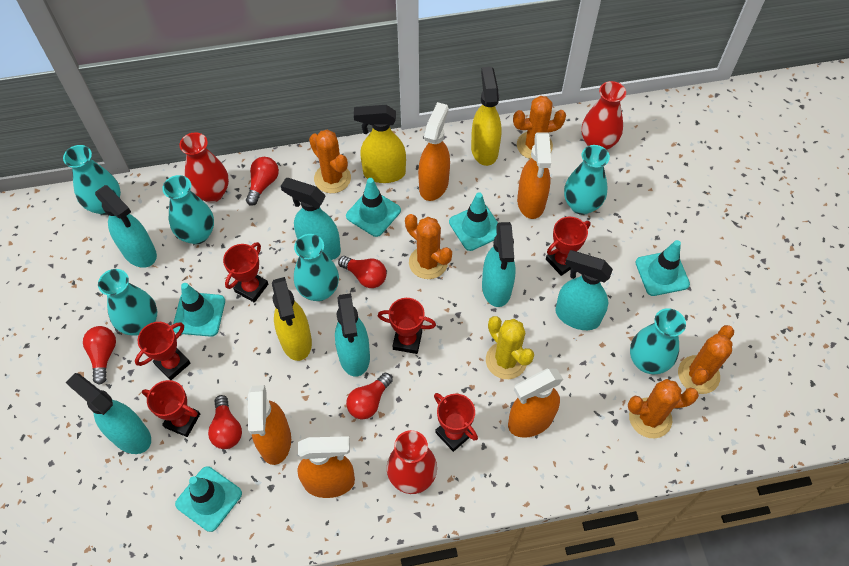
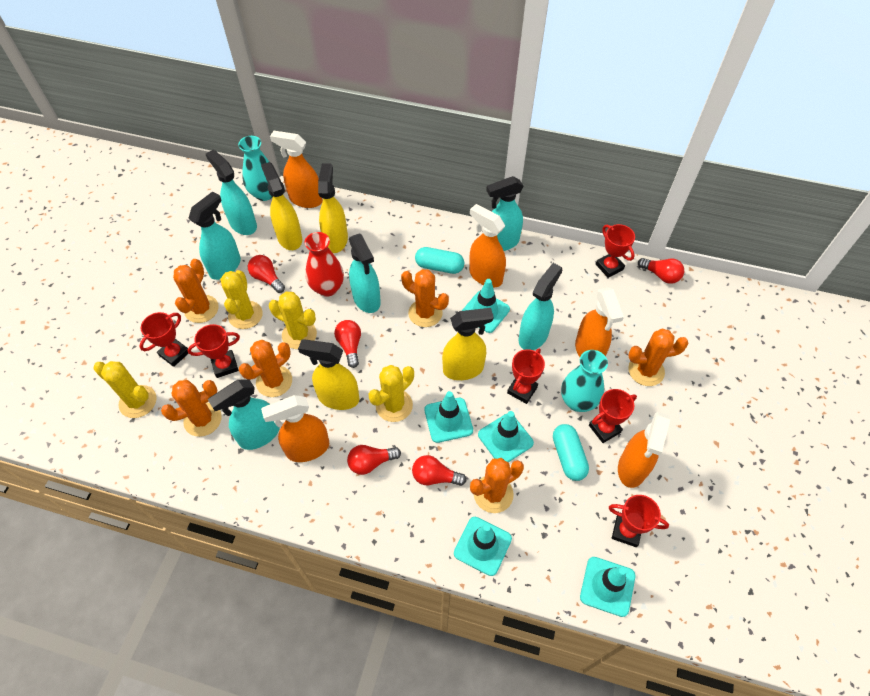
orange cactus: 5 -> 6
red vase: 3 -> 1
turquoise capsule: 0 -> 2
turquoise vase: 6 -> 2
yellow cactus: 1 -> 4
yellow spray bottle: 3 -> 4

